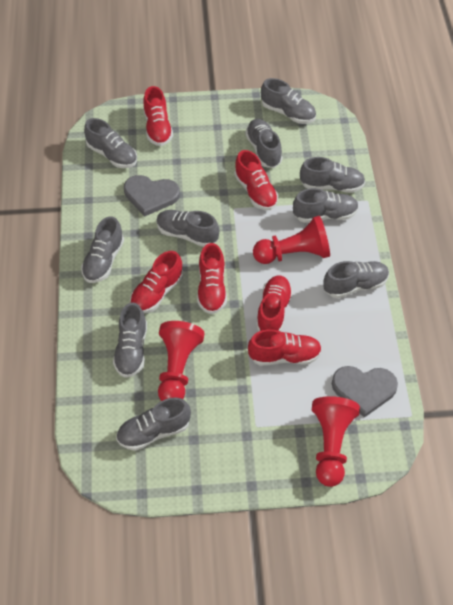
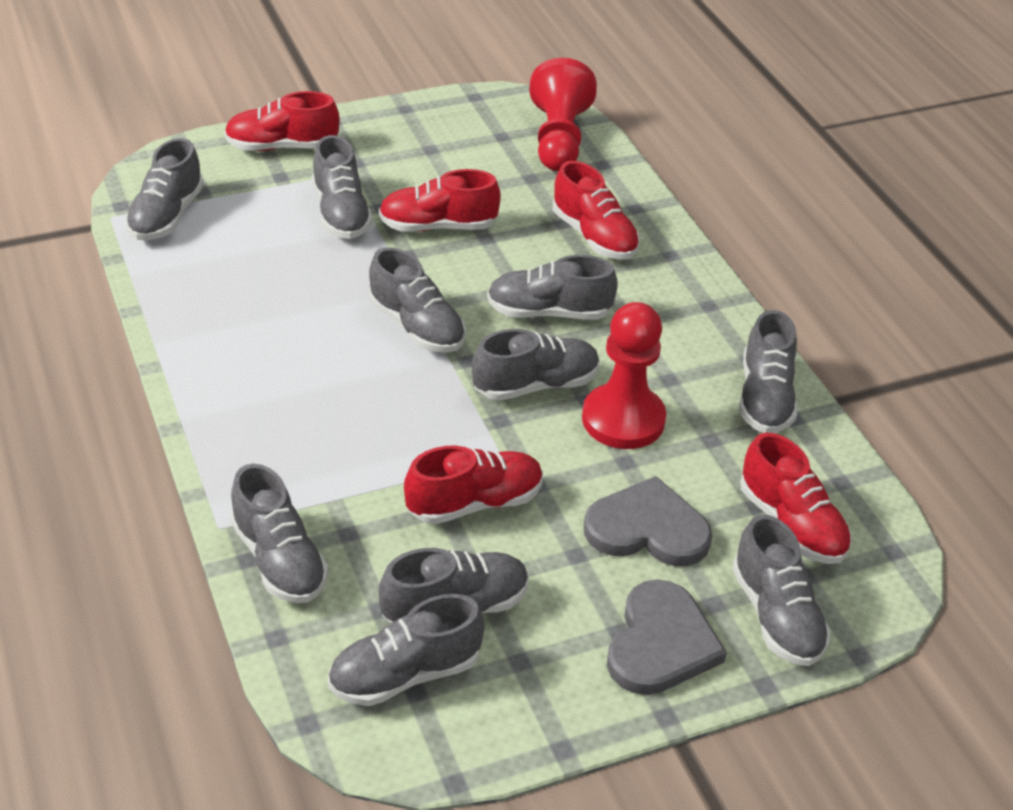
red pawn: 3 -> 2
red shoe: 6 -> 5

